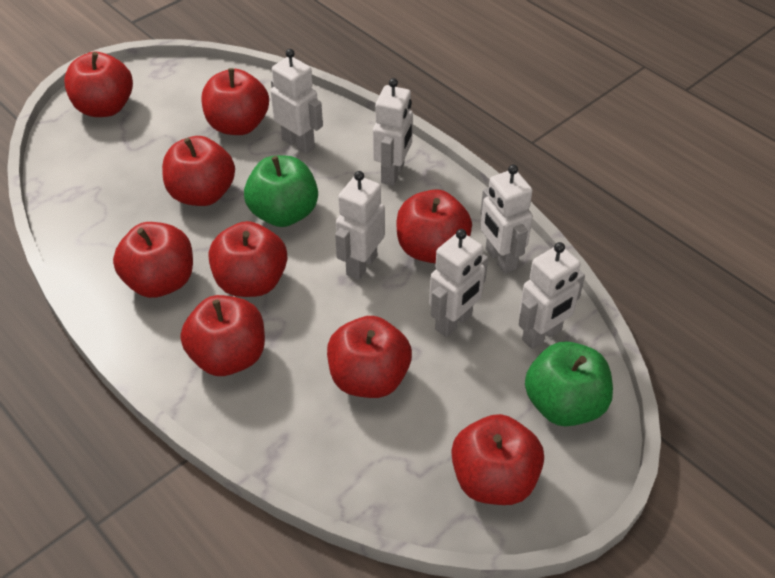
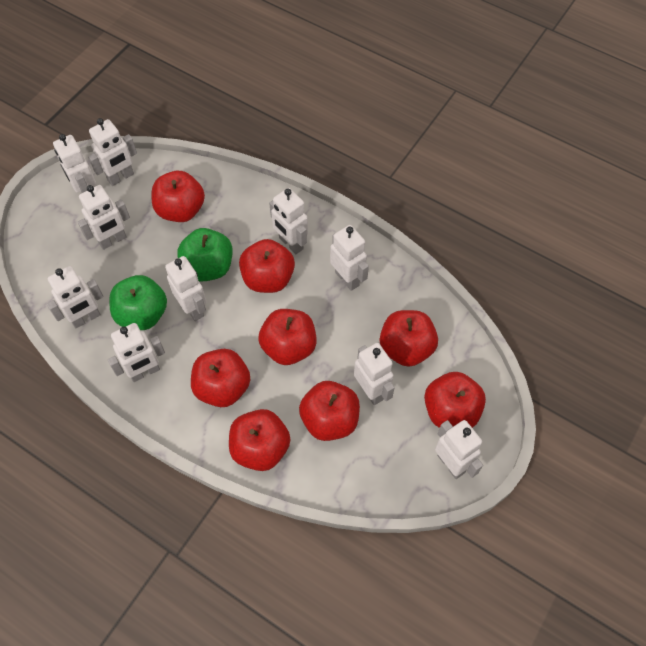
red apple: 9 -> 8
white robot: 6 -> 10

